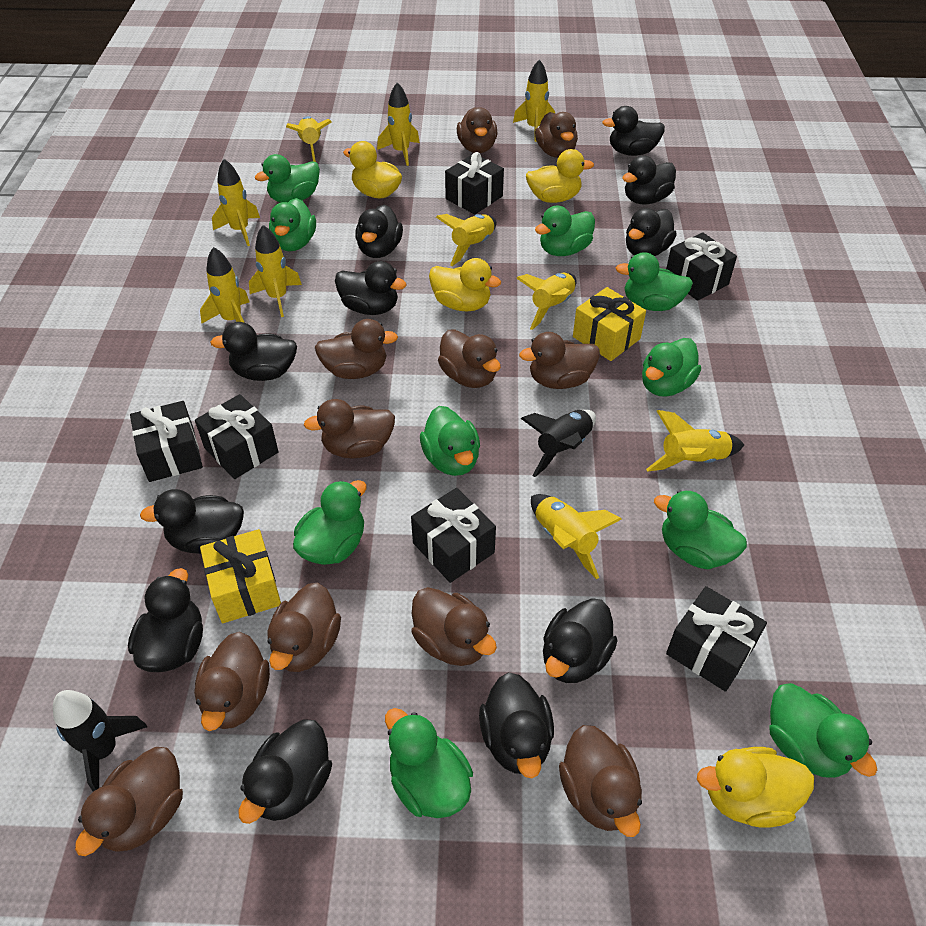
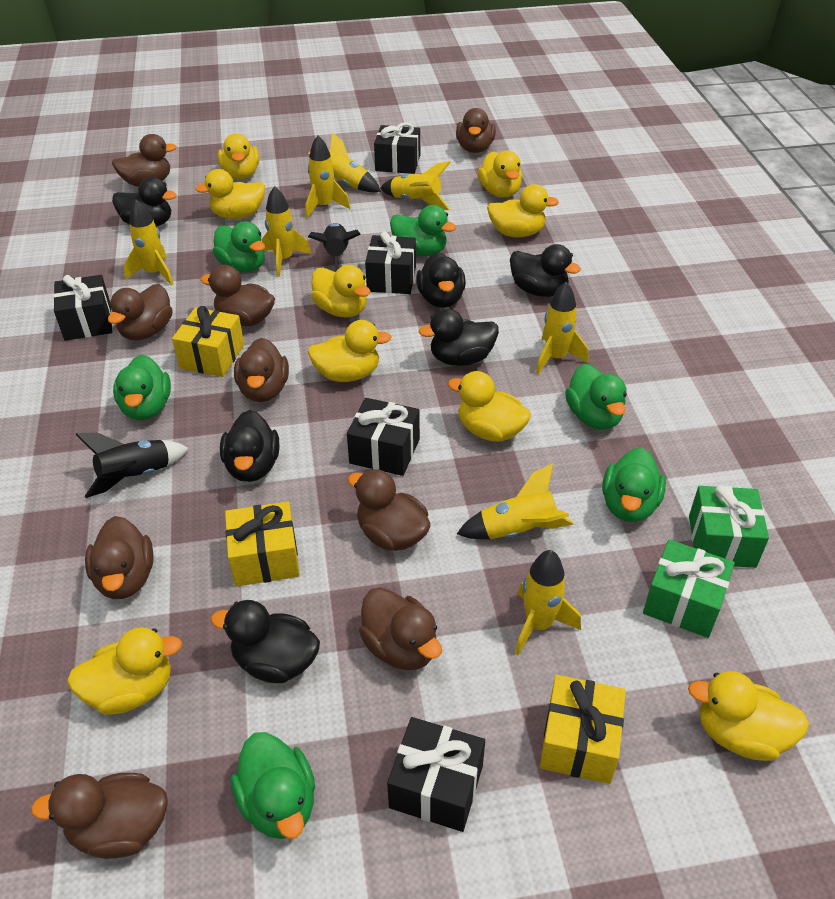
black duck: 11 -> 6
black gift: 6 -> 5
brown duck: 11 -> 9
green duck: 10 -> 6
green gift: 0 -> 2
yellow duck: 4 -> 9
yellow gift: 2 -> 3
yellow rocket: 10 -> 8

